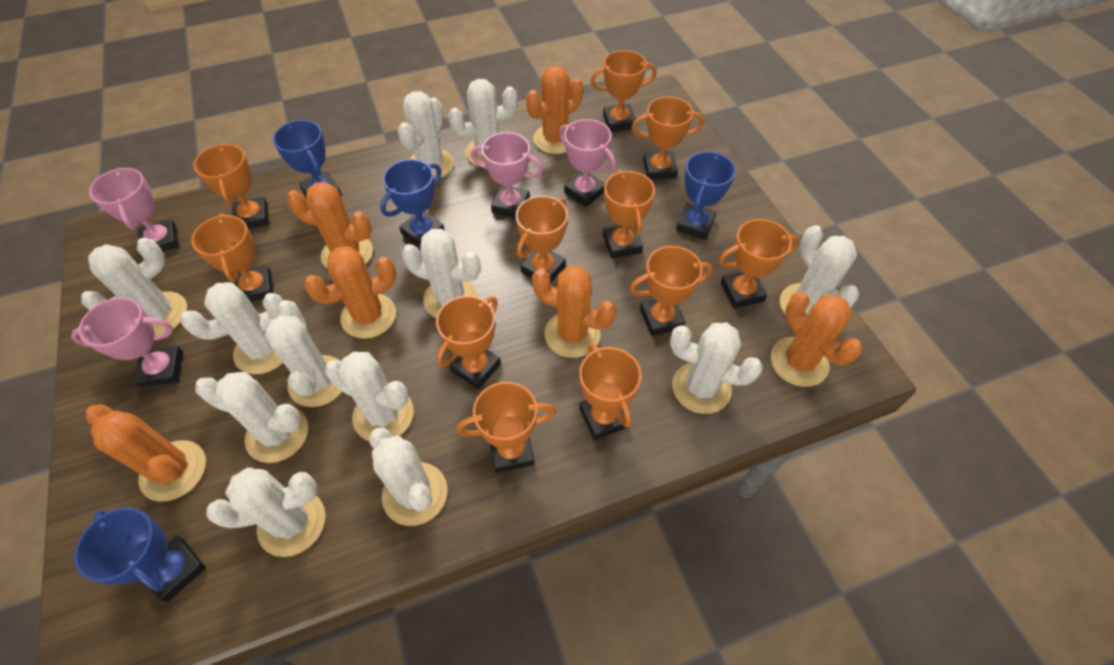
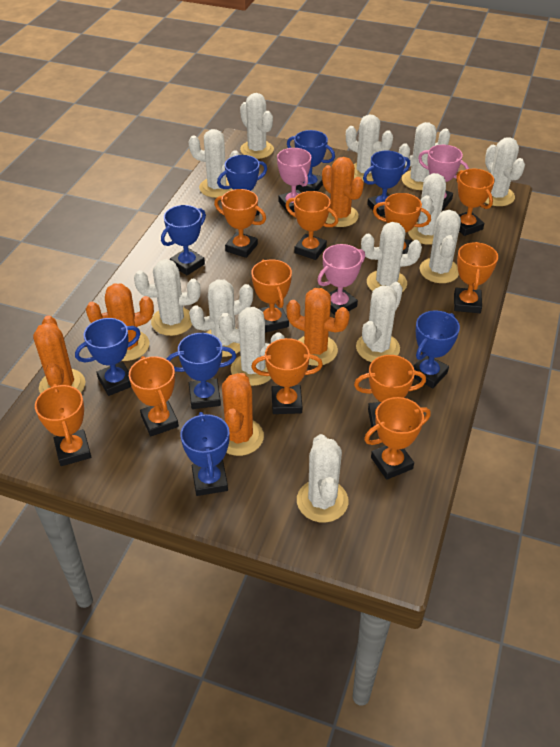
blue trophy: 4 -> 8
orange cactus: 6 -> 5
pink trophy: 4 -> 3
white cactus: 12 -> 13

